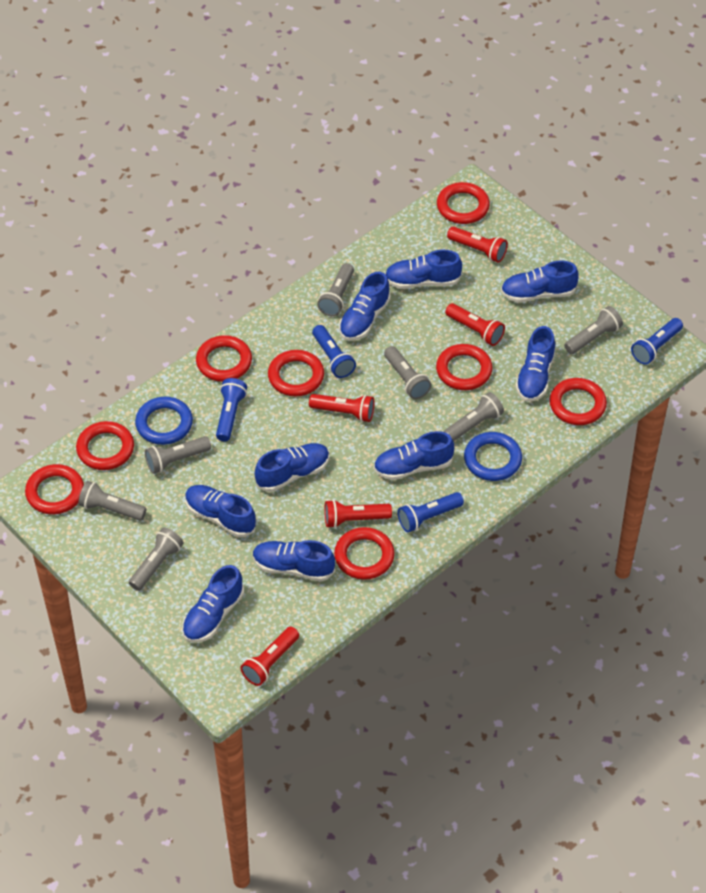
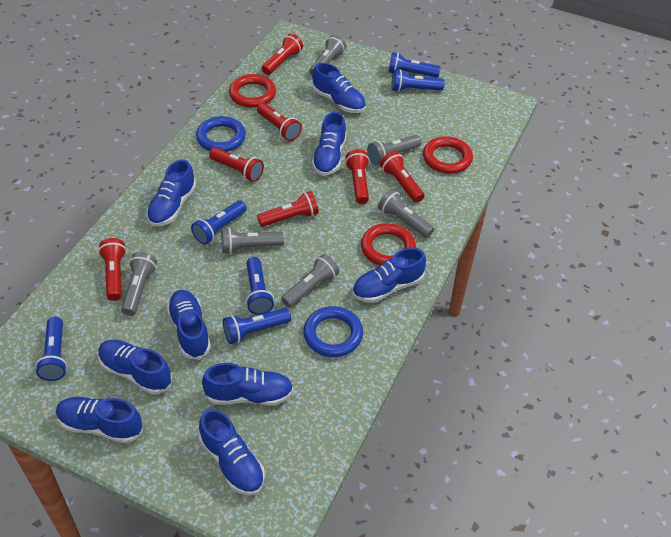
blue flashlight: 4 -> 6
grey flashlight: 7 -> 6
red flashlight: 5 -> 7
red ring: 8 -> 3

